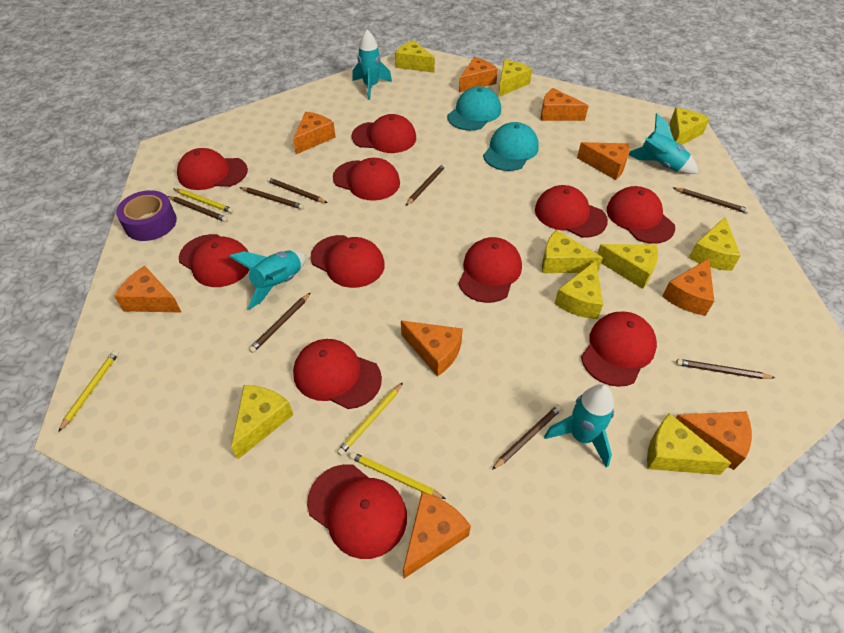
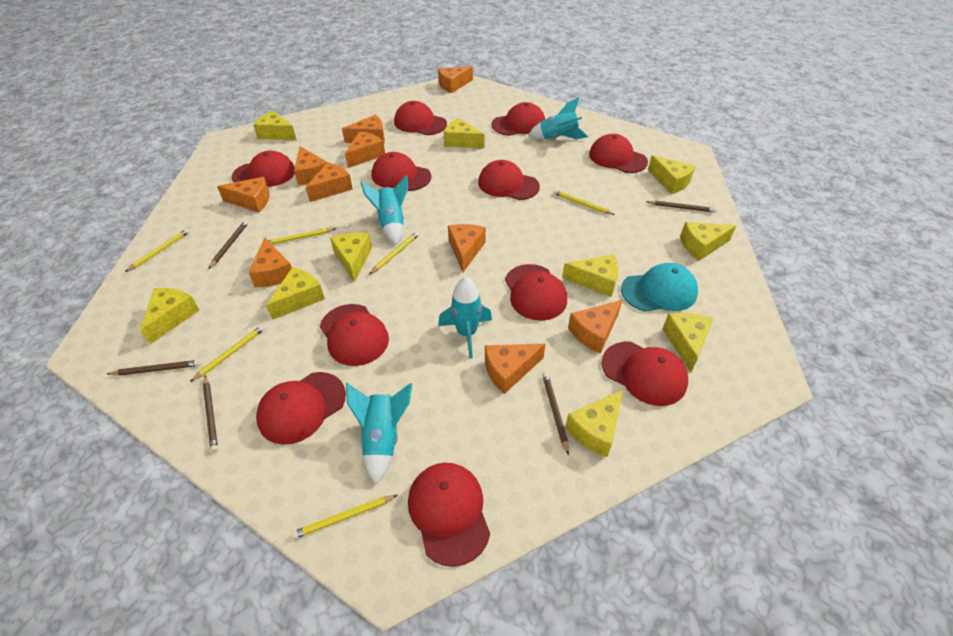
brown pencil: 8 -> 5
orange cheese: 9 -> 10
purple tape: 1 -> 0
turquoise cap: 2 -> 1
yellow cheese: 9 -> 10
yellow pencil: 4 -> 6

